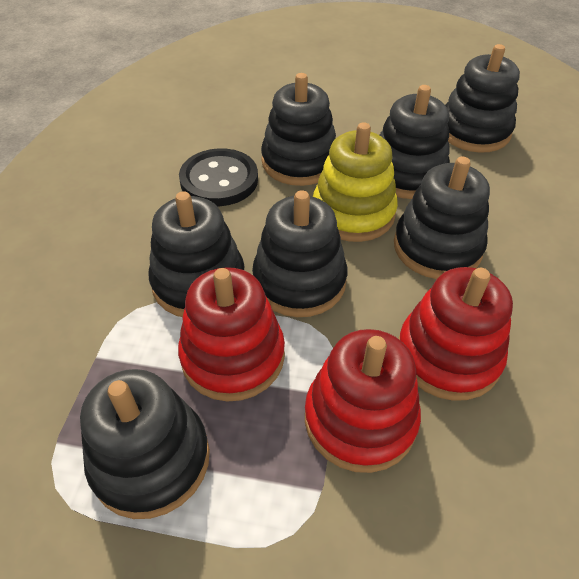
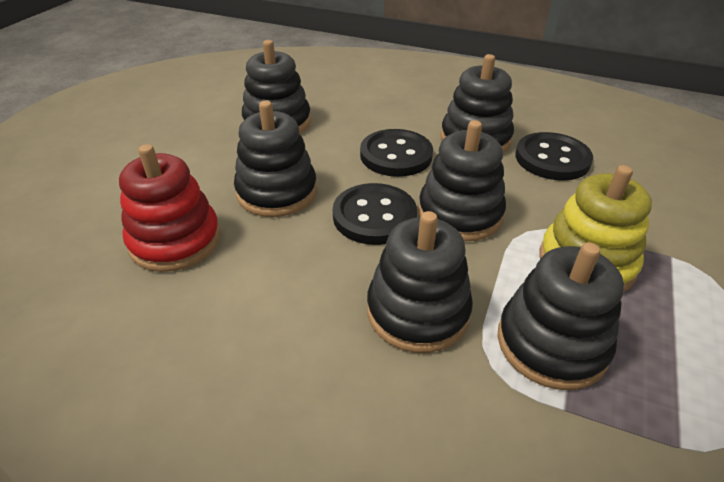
black button: 1 -> 3
black stacking toy: 7 -> 6
red stacking toy: 3 -> 1

